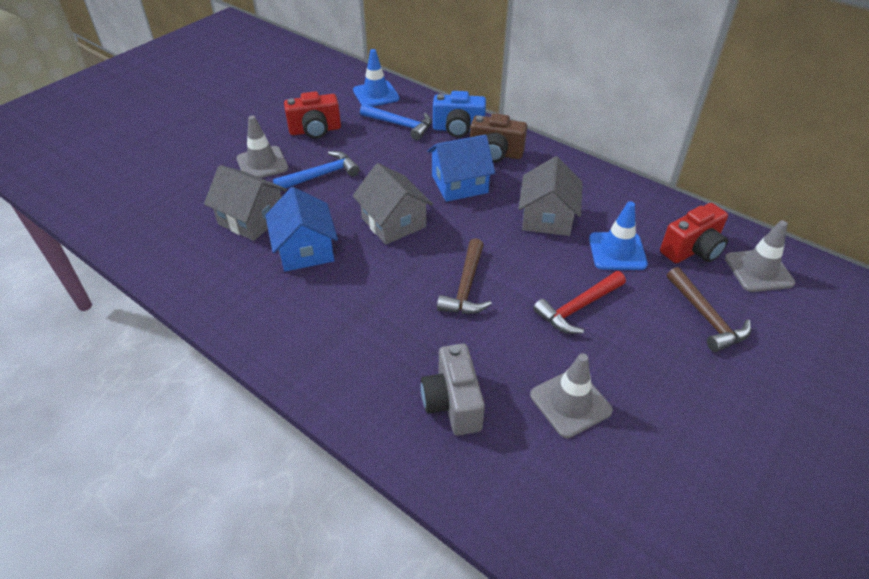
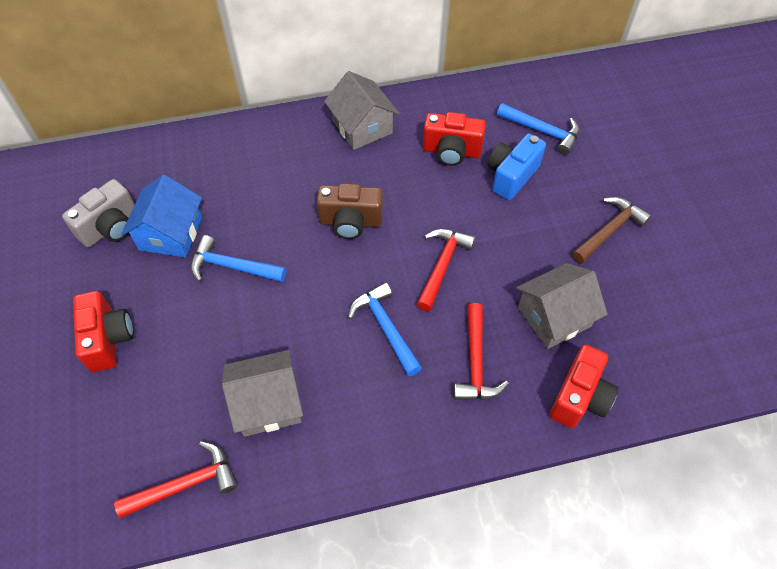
blue hammer: 2 -> 3
blue house: 2 -> 1
blue traffic cone: 2 -> 0
brown hammer: 2 -> 1
grey traffic cone: 3 -> 0
red camera: 2 -> 3
red hammer: 1 -> 3

